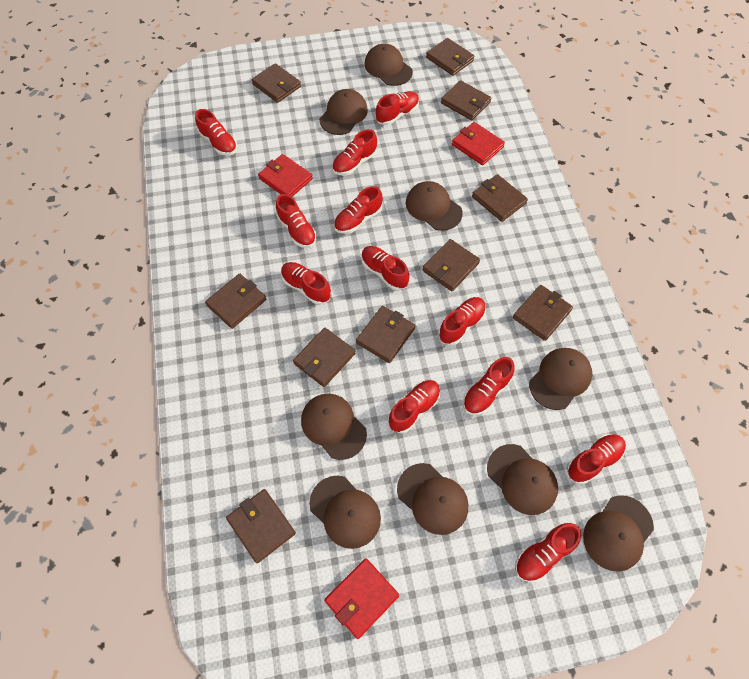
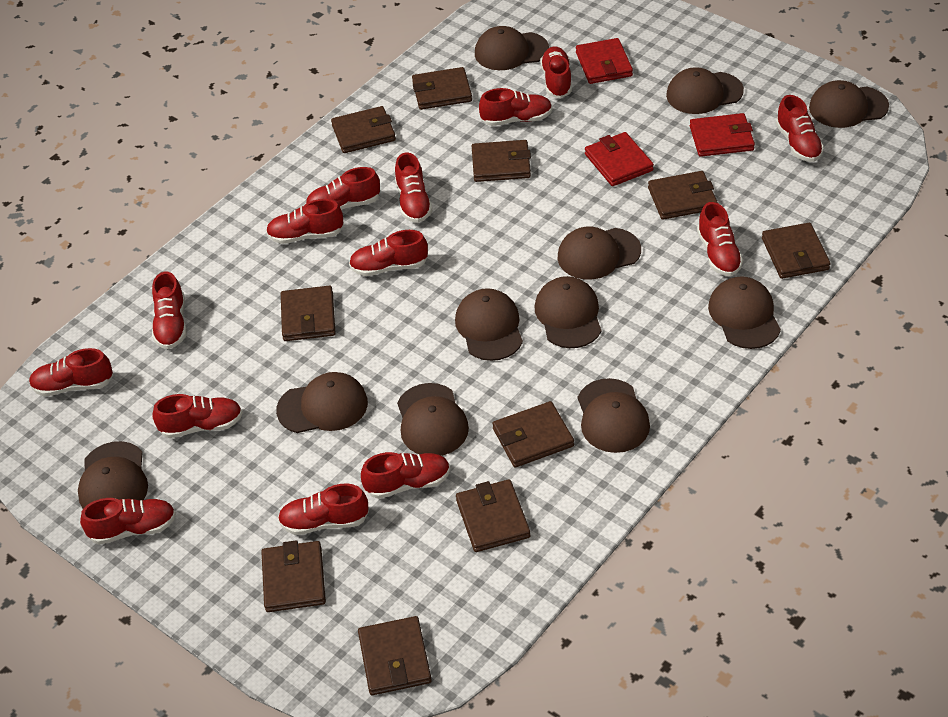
brown cap: 9 -> 11
red shoe: 12 -> 14

